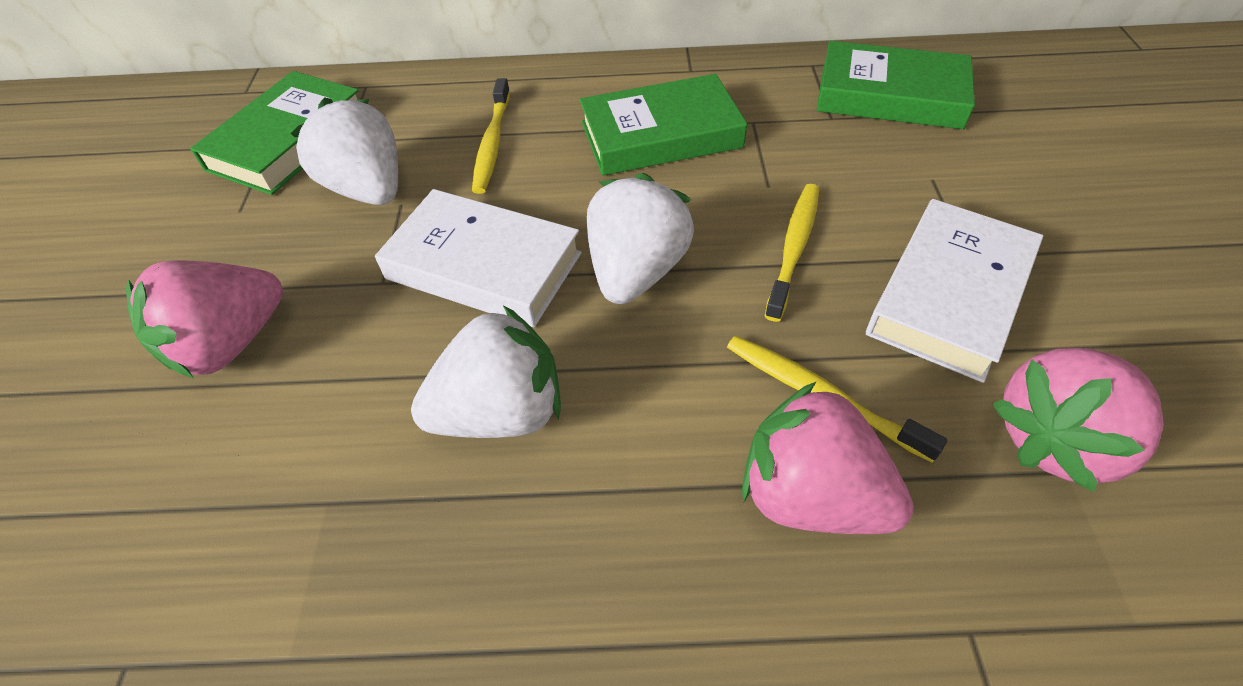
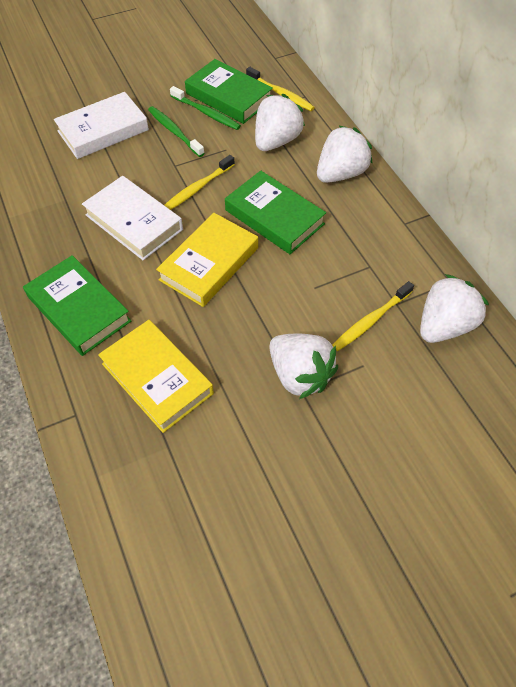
green toothbrush: 0 -> 2
pink strawberry: 3 -> 0
white strawberry: 3 -> 4
yellow book: 0 -> 2

